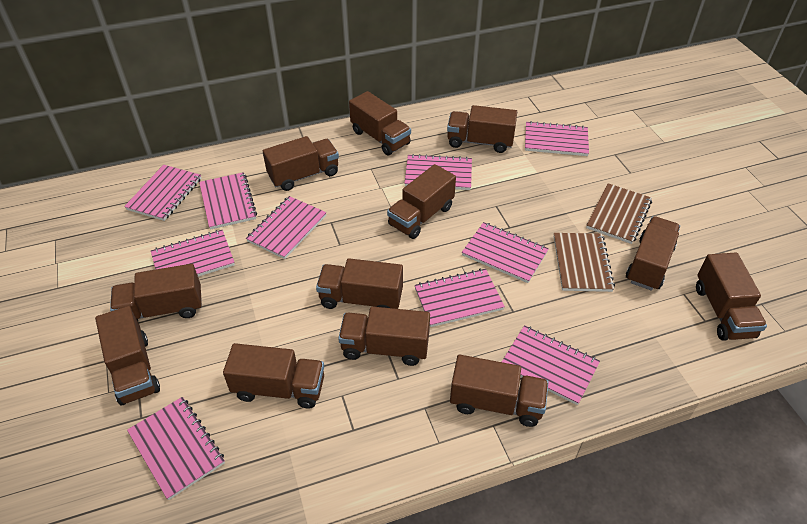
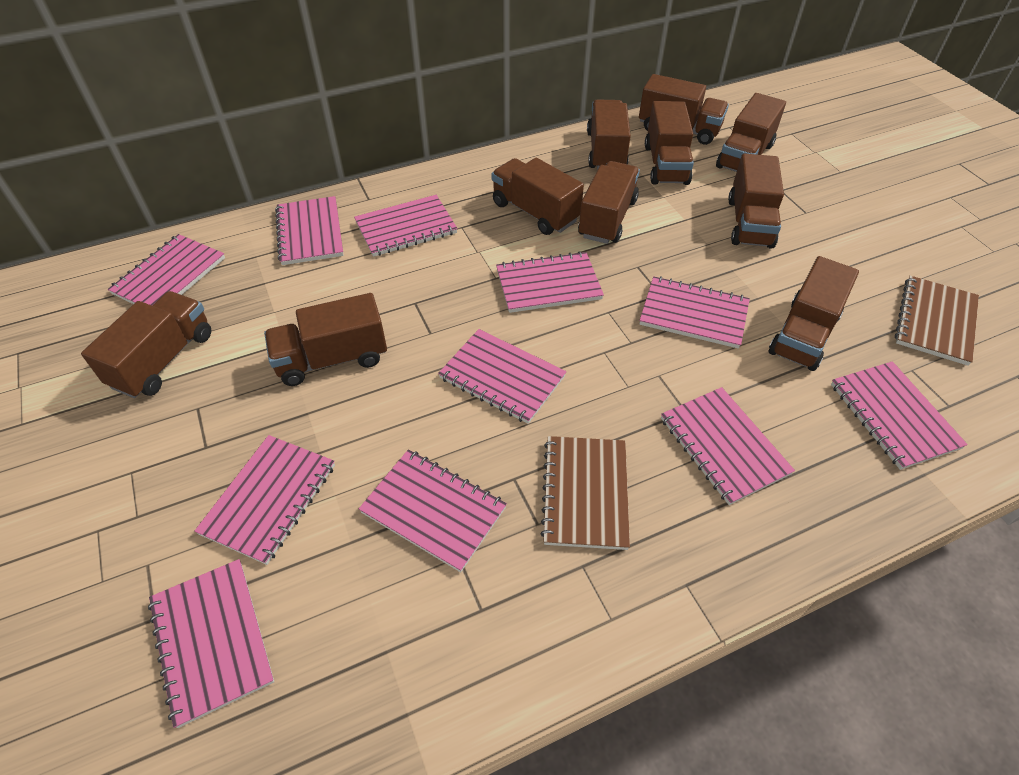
brown truck: 12 -> 10
pink notebook: 10 -> 11

